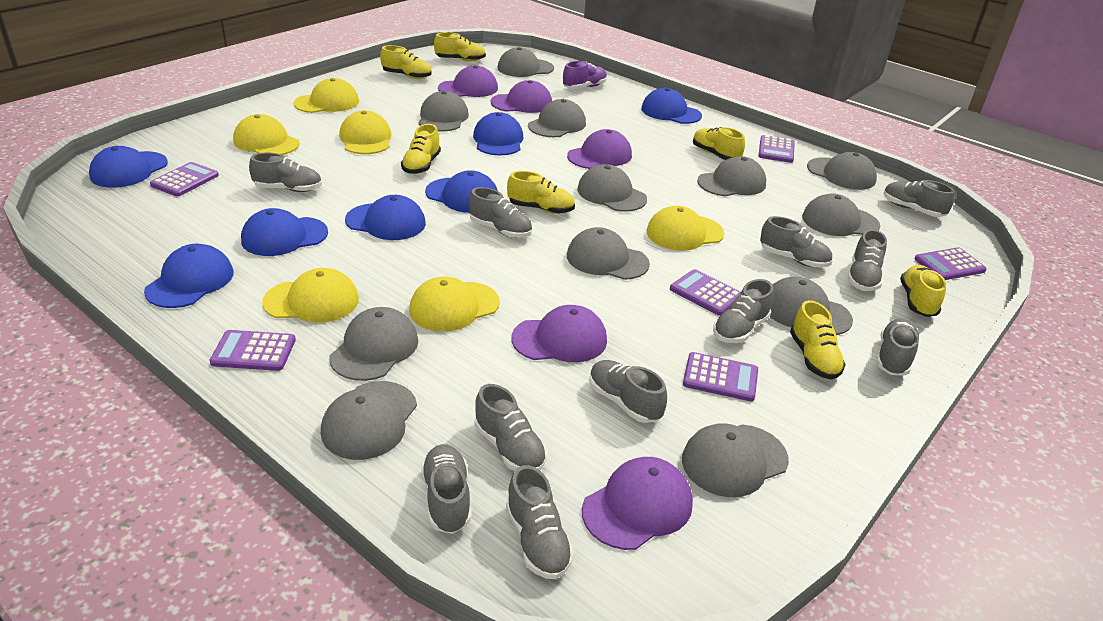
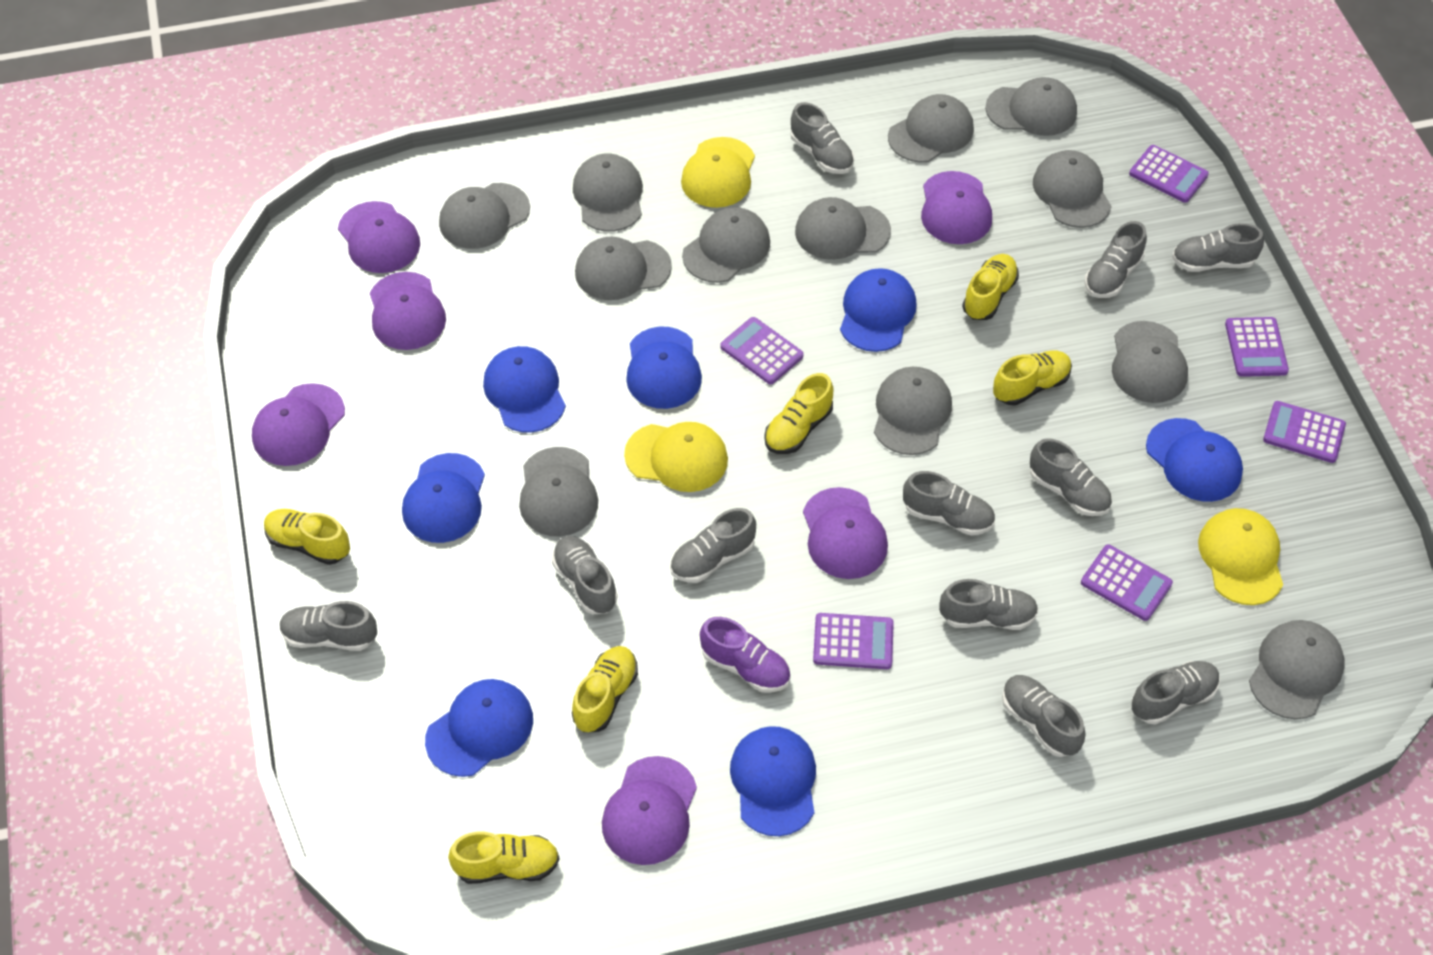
purple cap: 5 -> 6
yellow cap: 6 -> 3
yellow shoe: 7 -> 6

